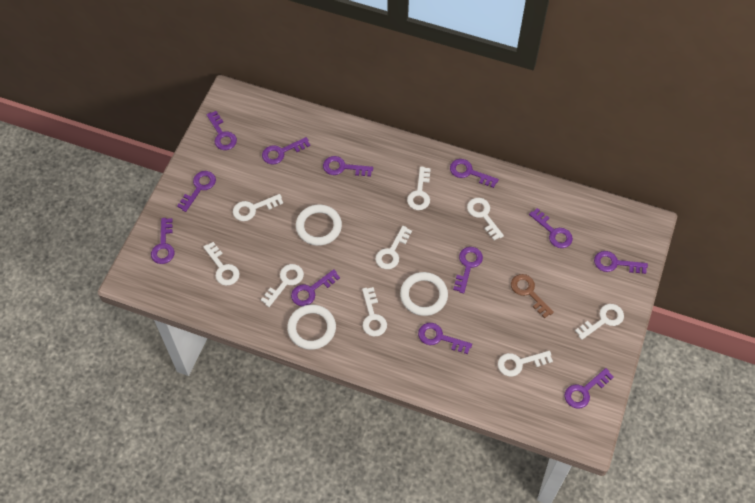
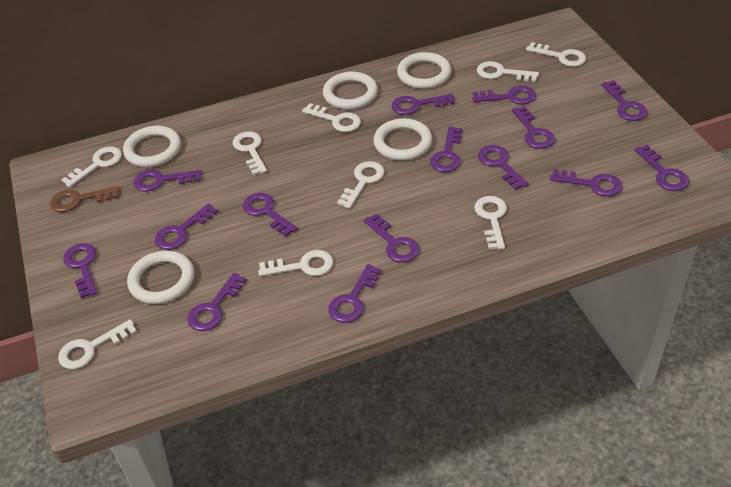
purple key: 12 -> 15
white ring: 3 -> 5

